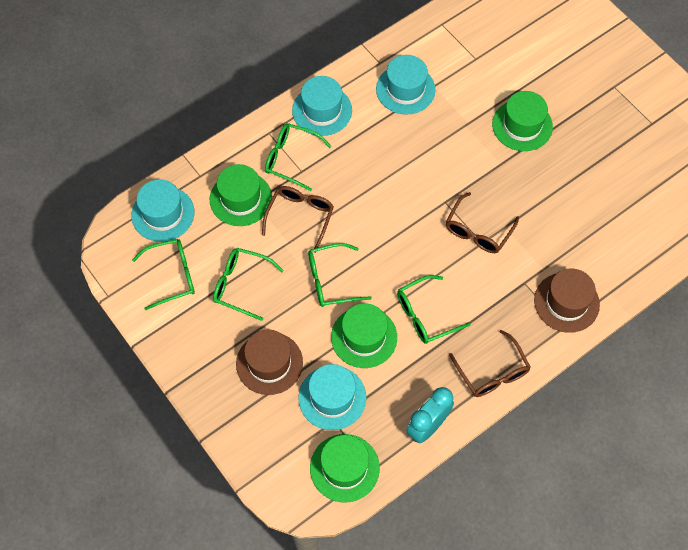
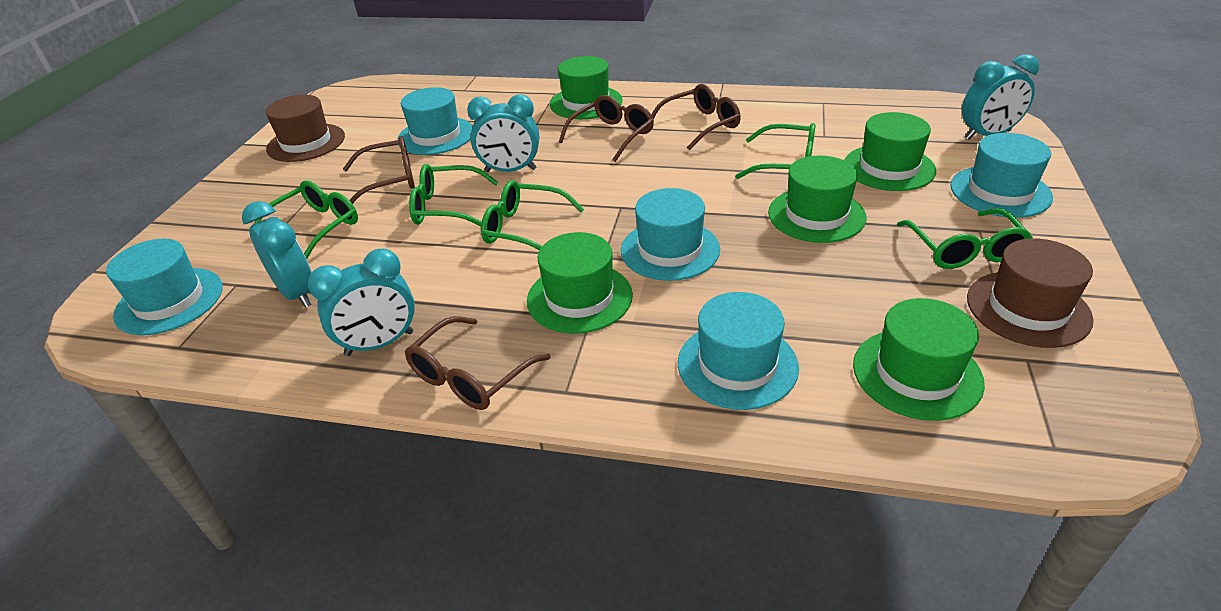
brown glasses: 3 -> 4
green hat: 4 -> 5
turquoise clock: 1 -> 4
turquoise hat: 4 -> 5

